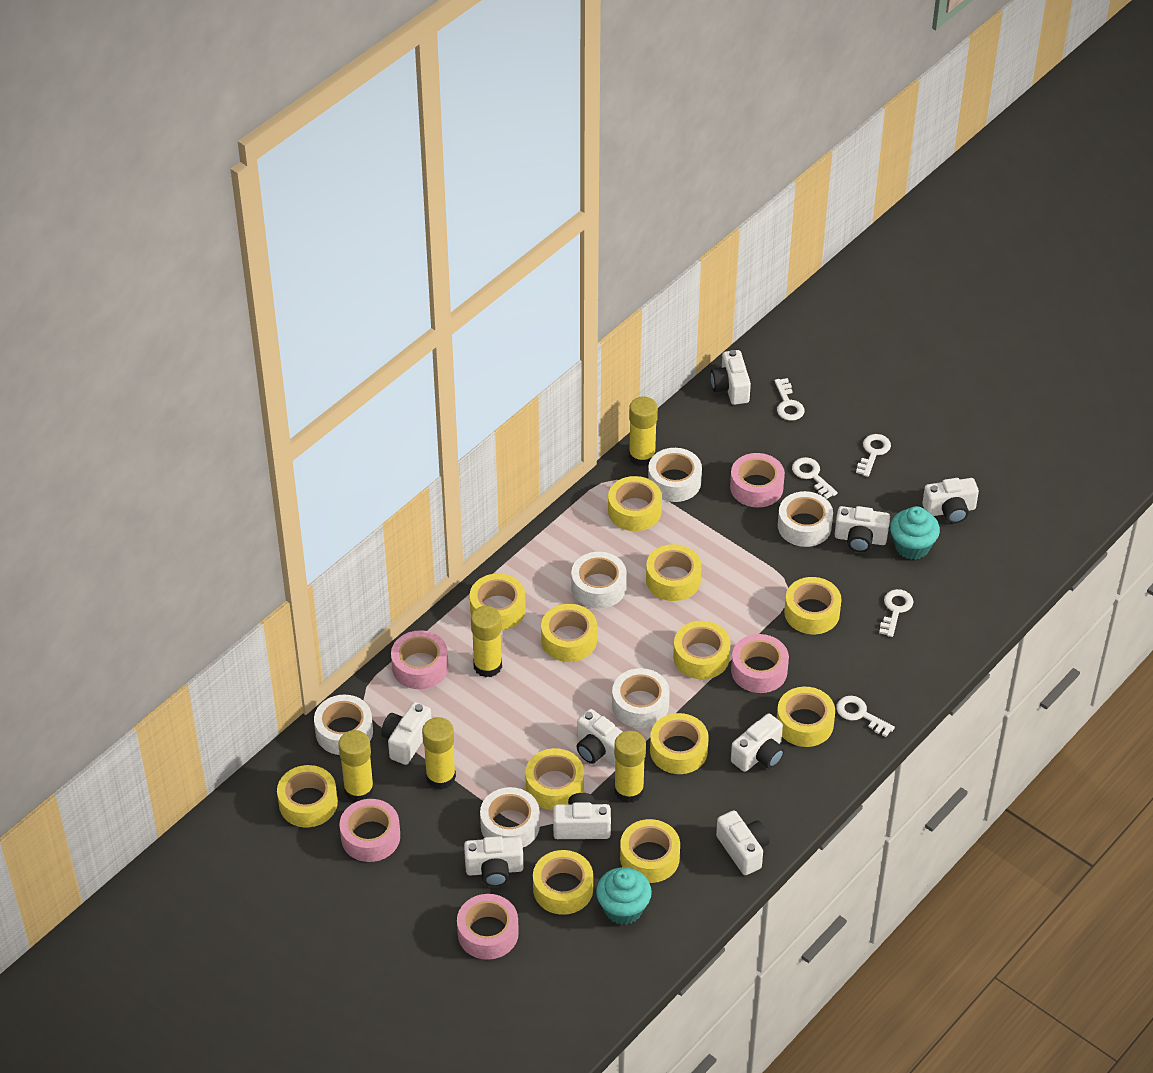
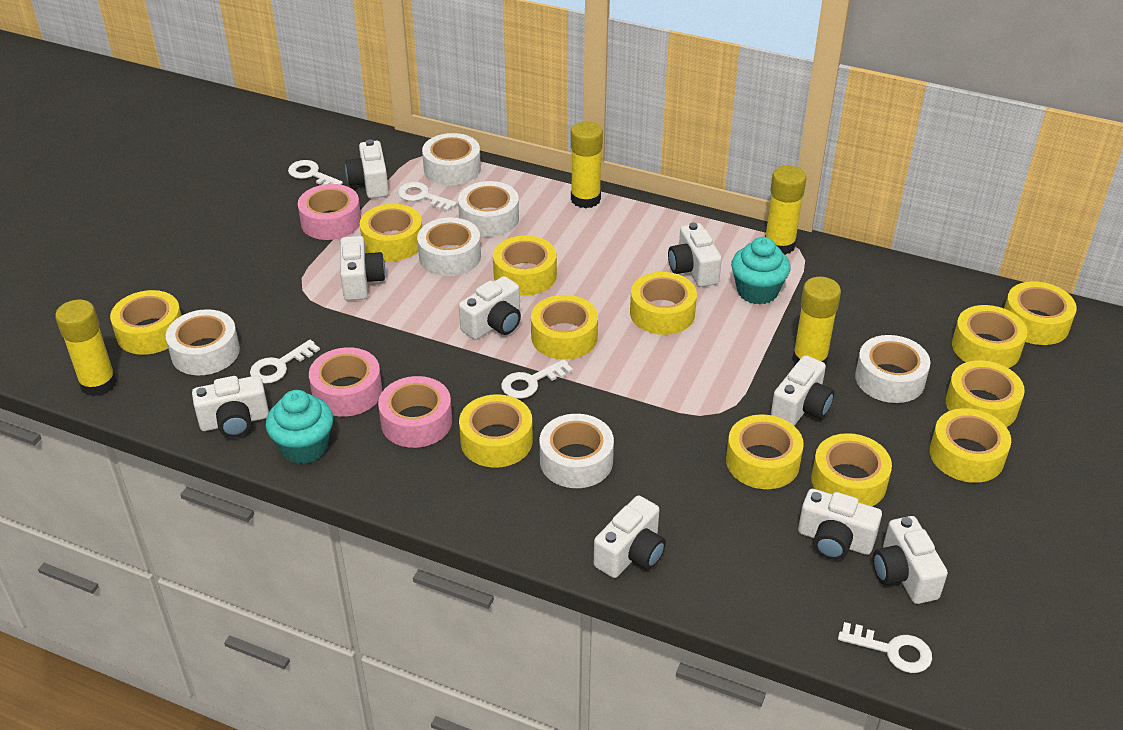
pink tape: 5 -> 3
yellow glue stick: 5 -> 4

